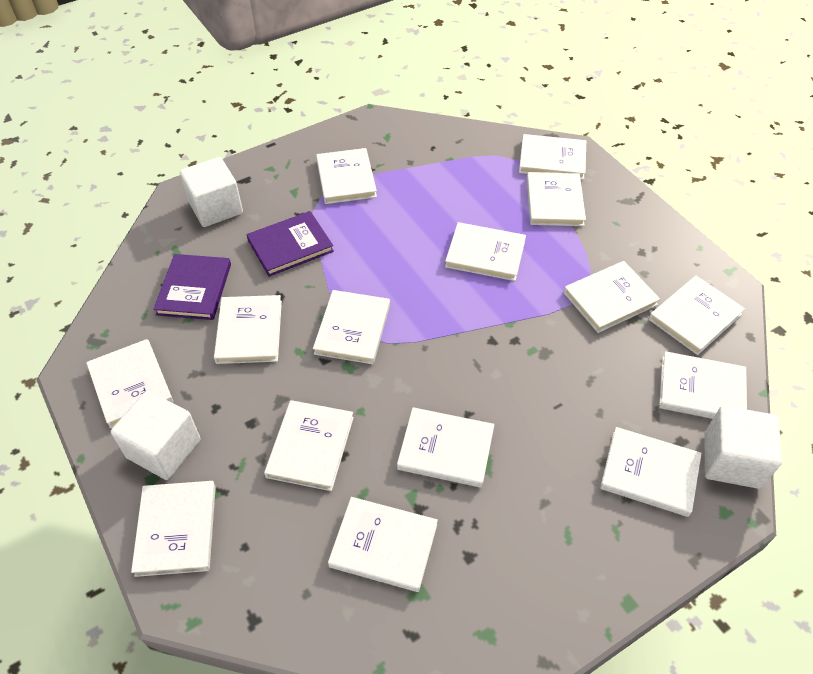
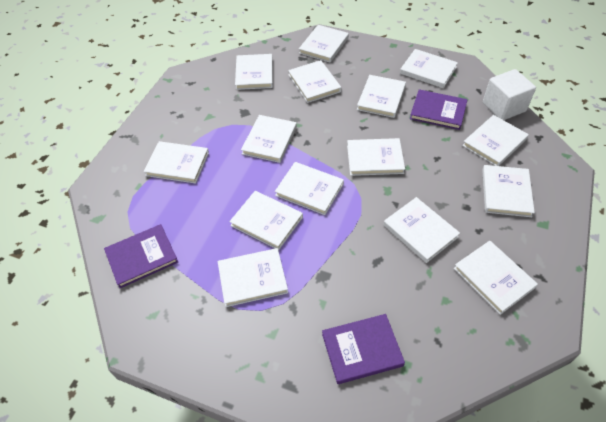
purple book: 2 -> 3
white cube: 3 -> 1

